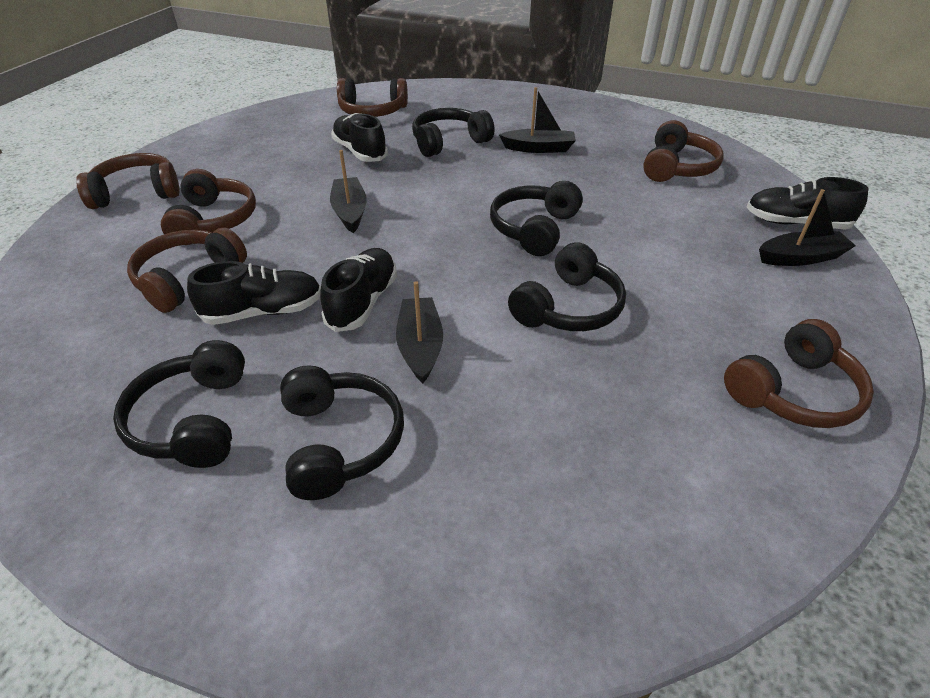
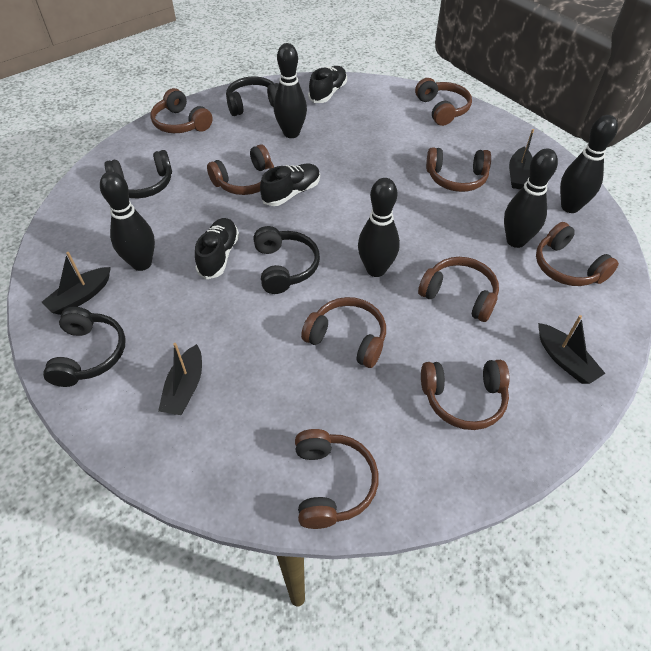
black bowling pin: 0 -> 5
black headphones: 5 -> 4
black shoe: 4 -> 3
brown headphones: 6 -> 9

